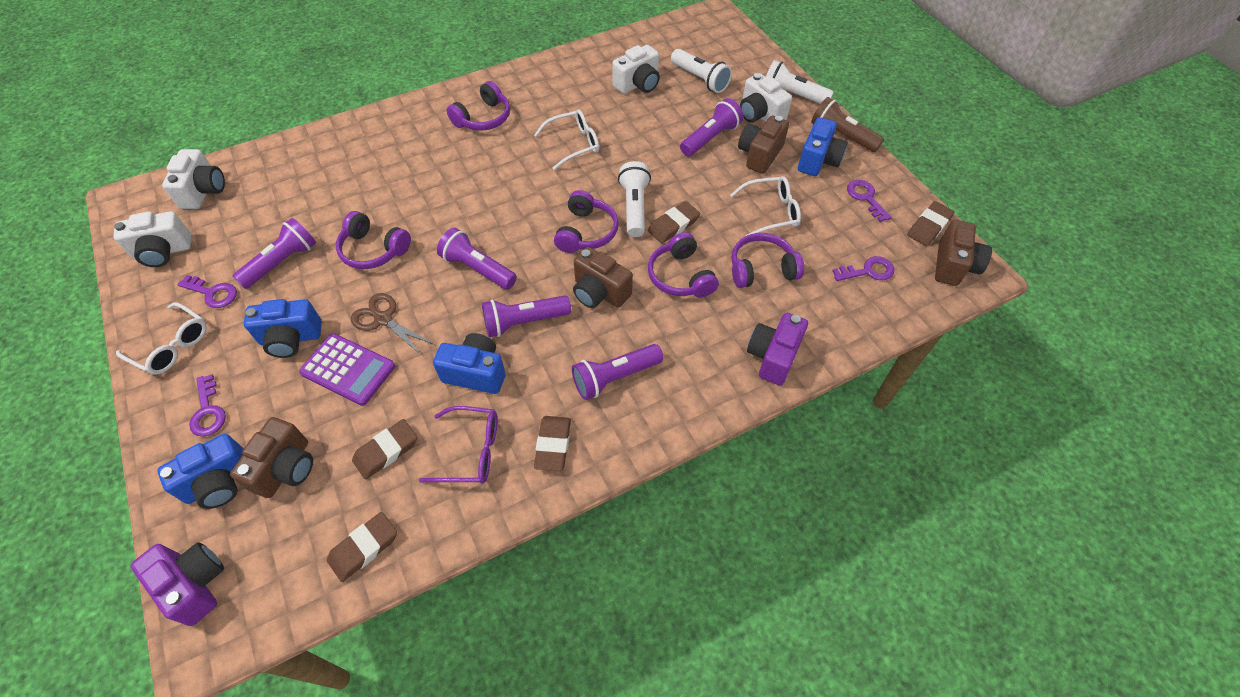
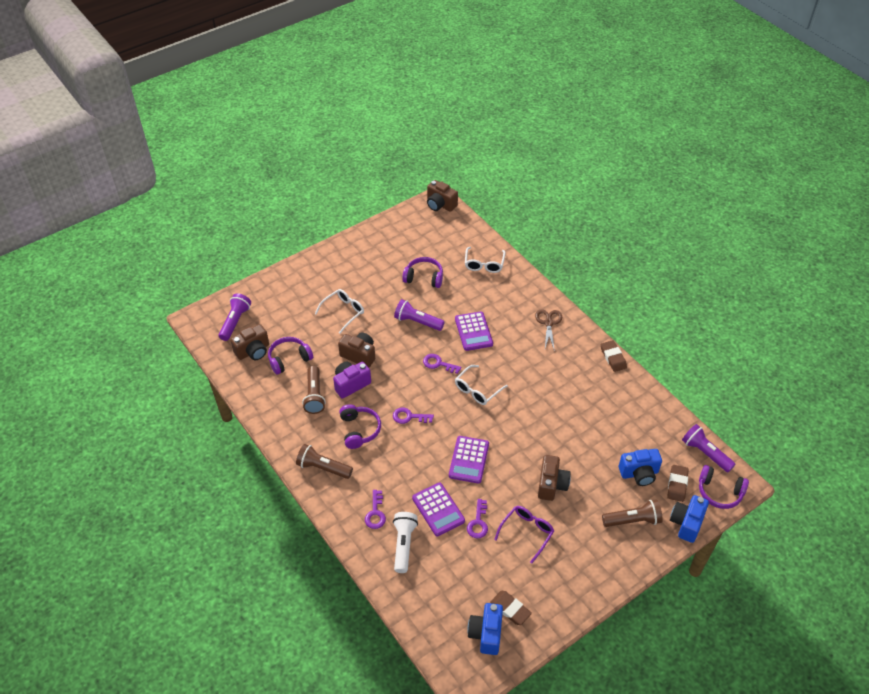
blue camera: 4 -> 3
brown eraser: 5 -> 3
brown flashlight: 1 -> 3
purple calculator: 1 -> 3
purple camera: 2 -> 1
purple flashlight: 5 -> 3
purple headphones: 5 -> 4
white camera: 4 -> 0
white flashlight: 3 -> 1

